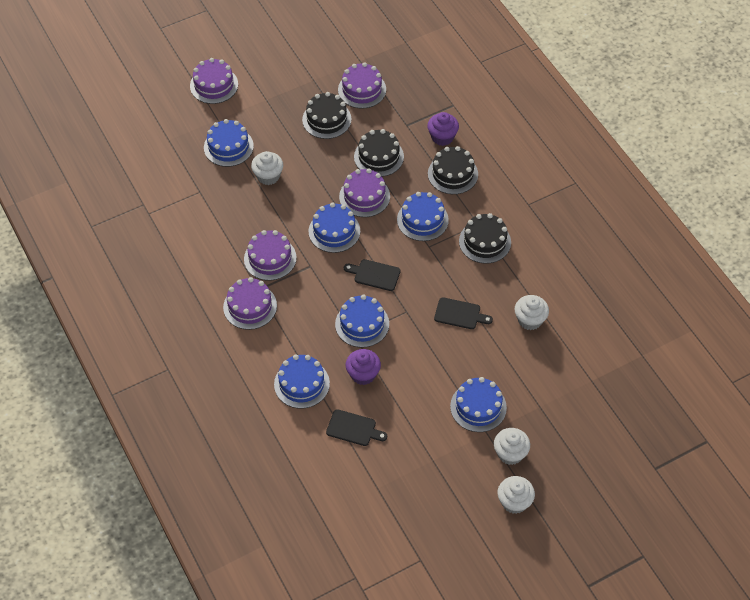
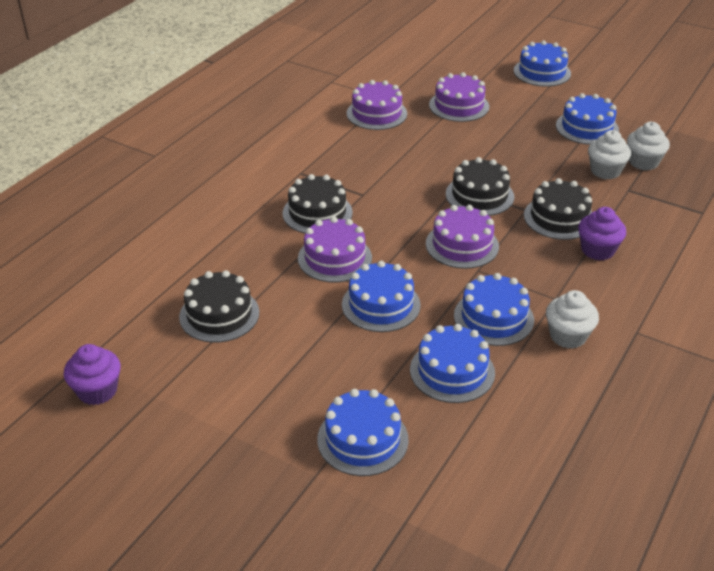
black cutting board: 3 -> 0
purple cake: 5 -> 4
white cupcake: 4 -> 3

